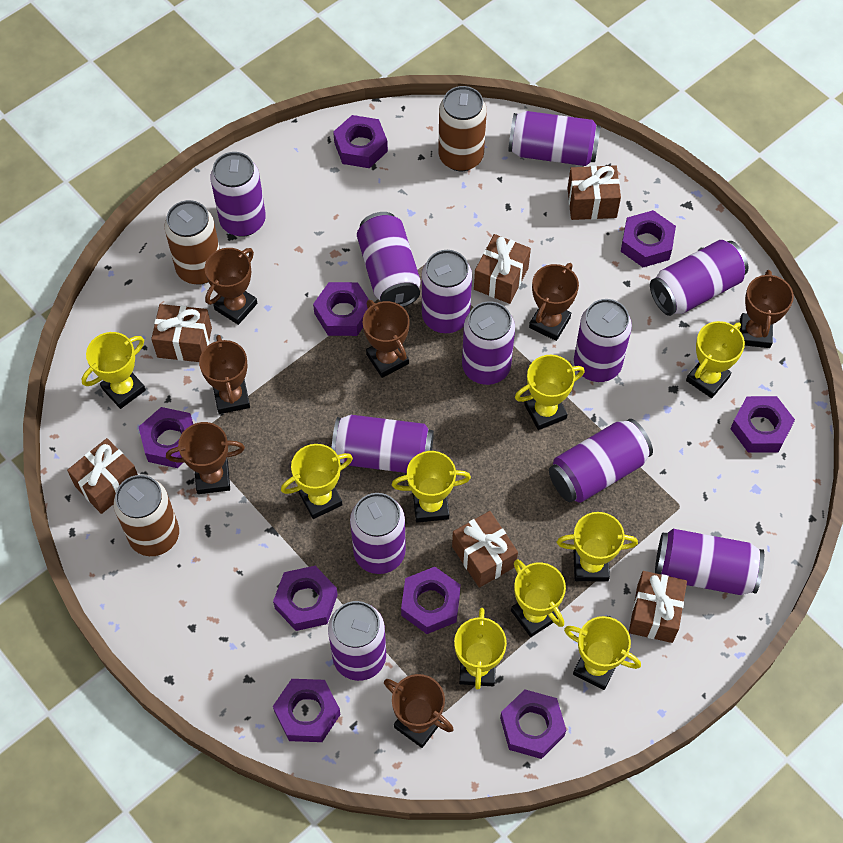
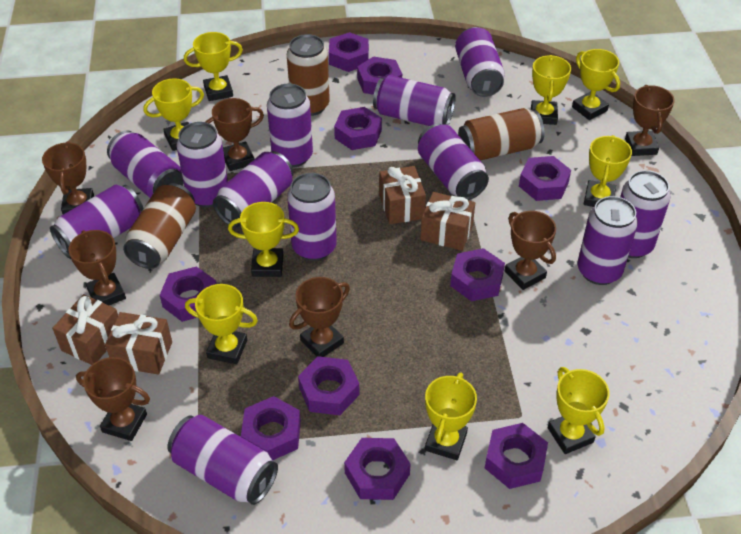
brown gift: 6 -> 4
purple nut: 9 -> 10

